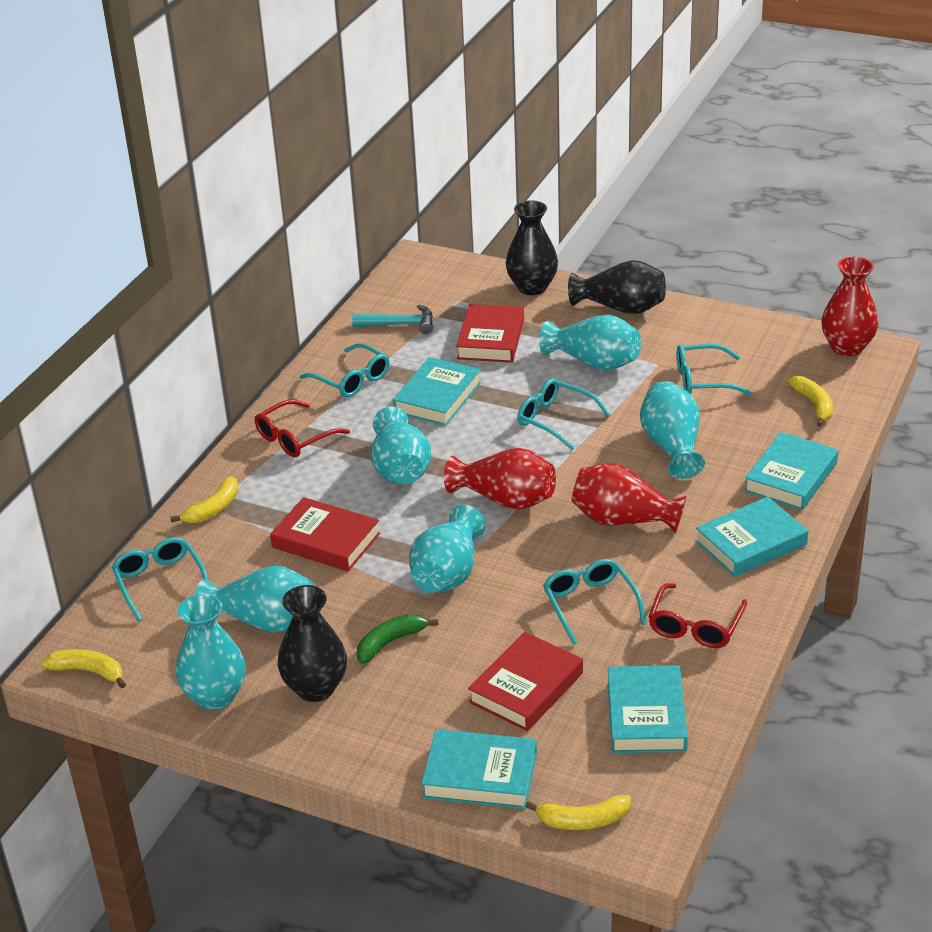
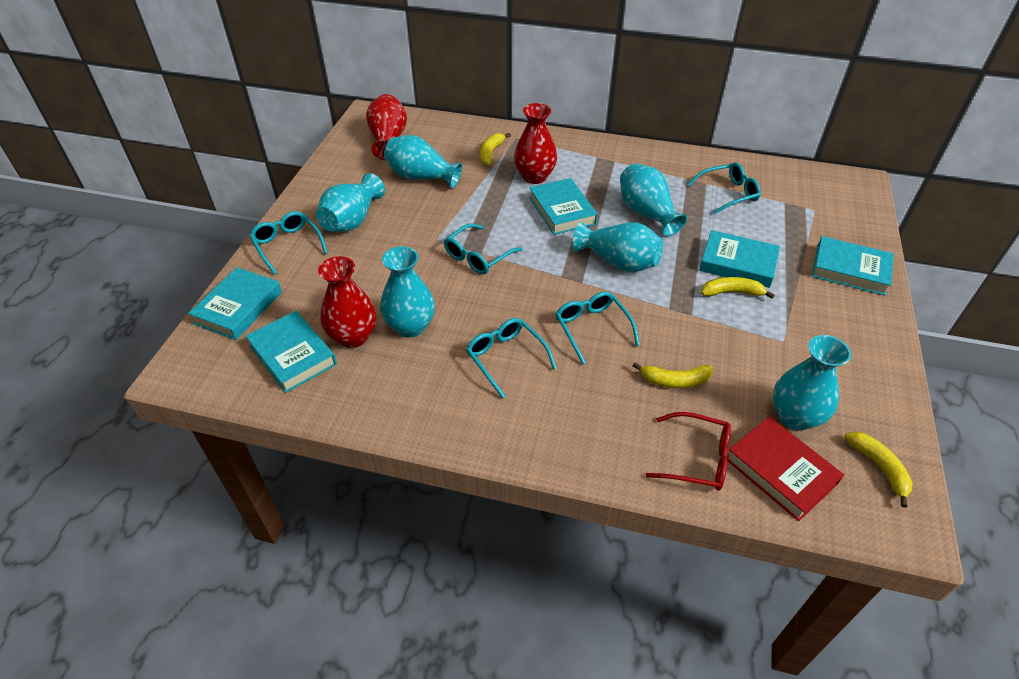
black vase: 3 -> 0
green banana: 1 -> 0
red book: 3 -> 1
red glasses: 2 -> 1
turquoise hammer: 1 -> 0

